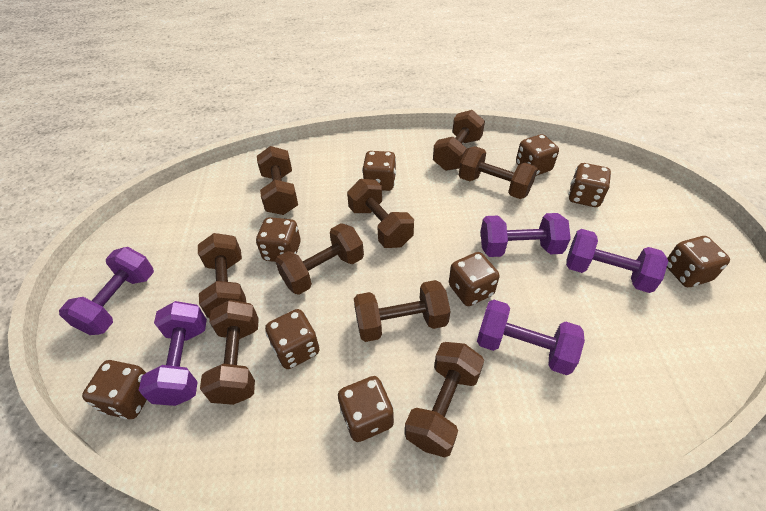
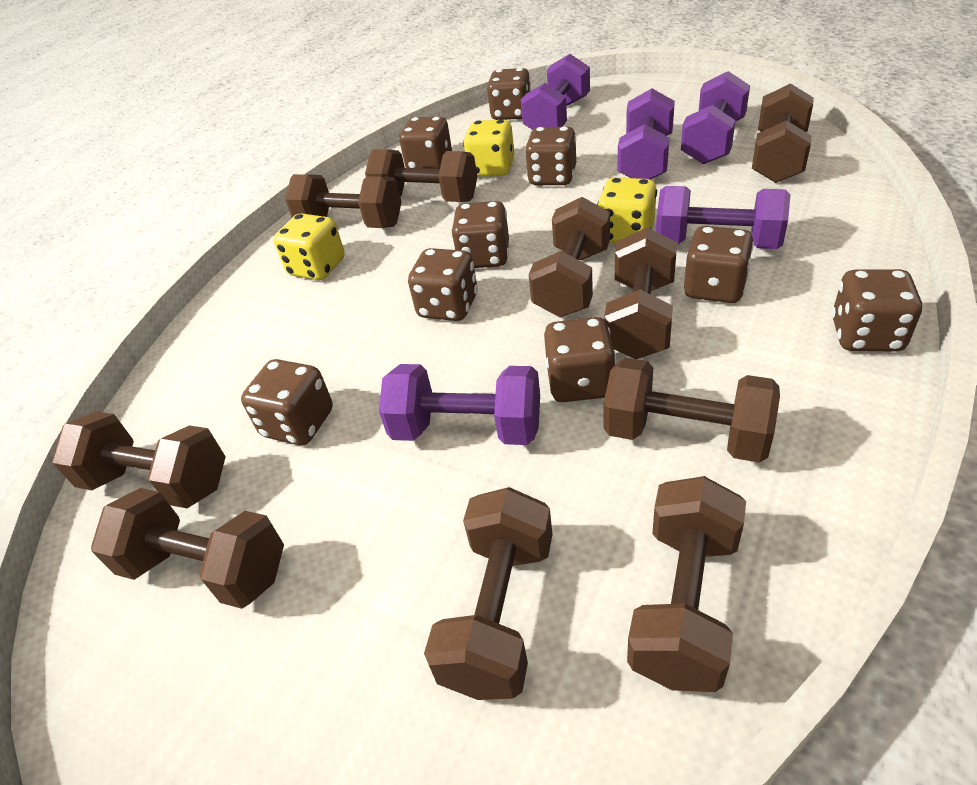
brown dumbbell: 9 -> 10
yellow dice: 0 -> 3

